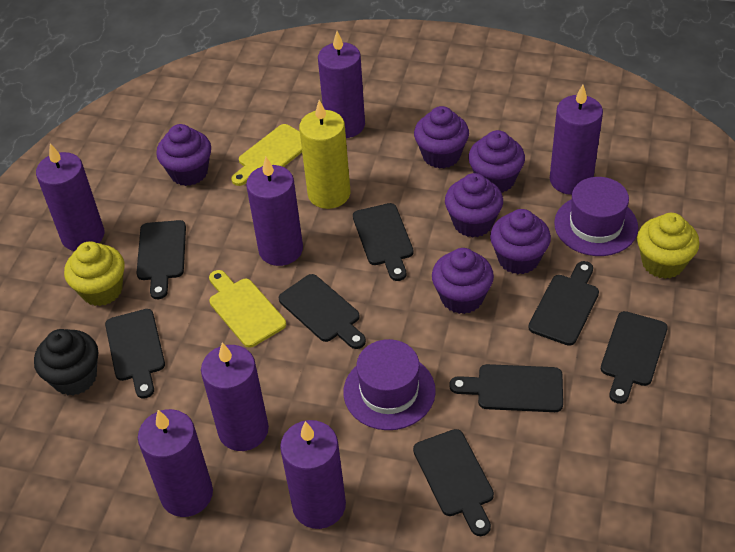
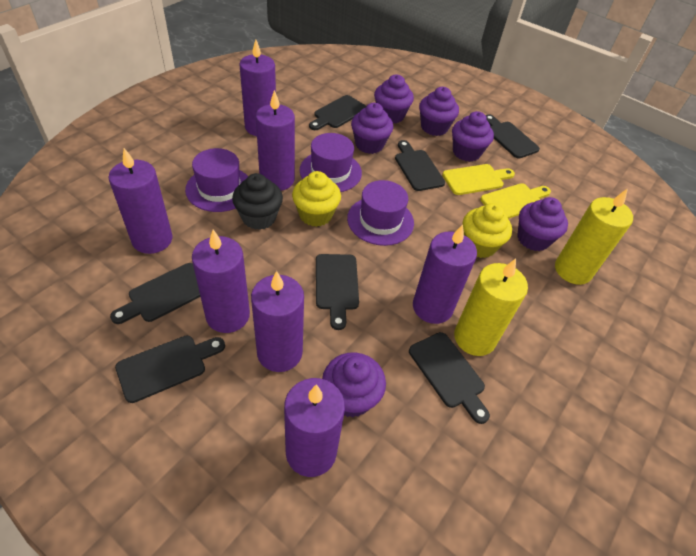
black cutting board: 8 -> 7
purple hat: 2 -> 3
yellow candle: 1 -> 2

